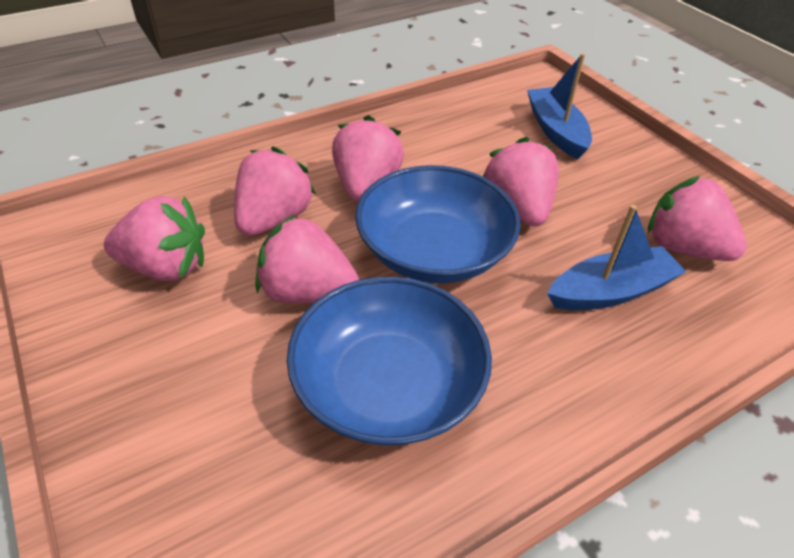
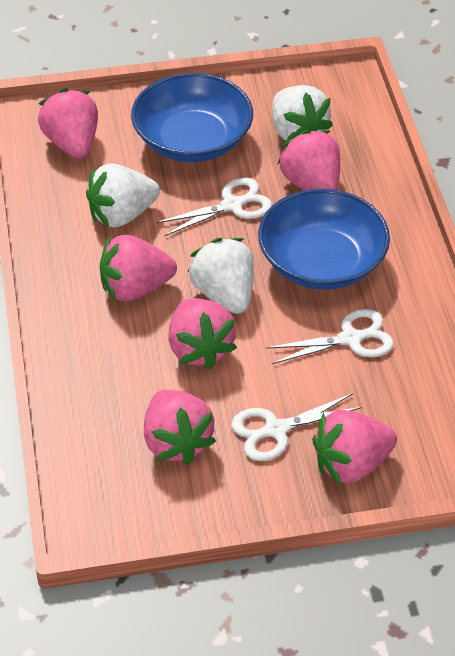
blue boat: 2 -> 0
white scissors: 0 -> 3
white strawberry: 0 -> 3

